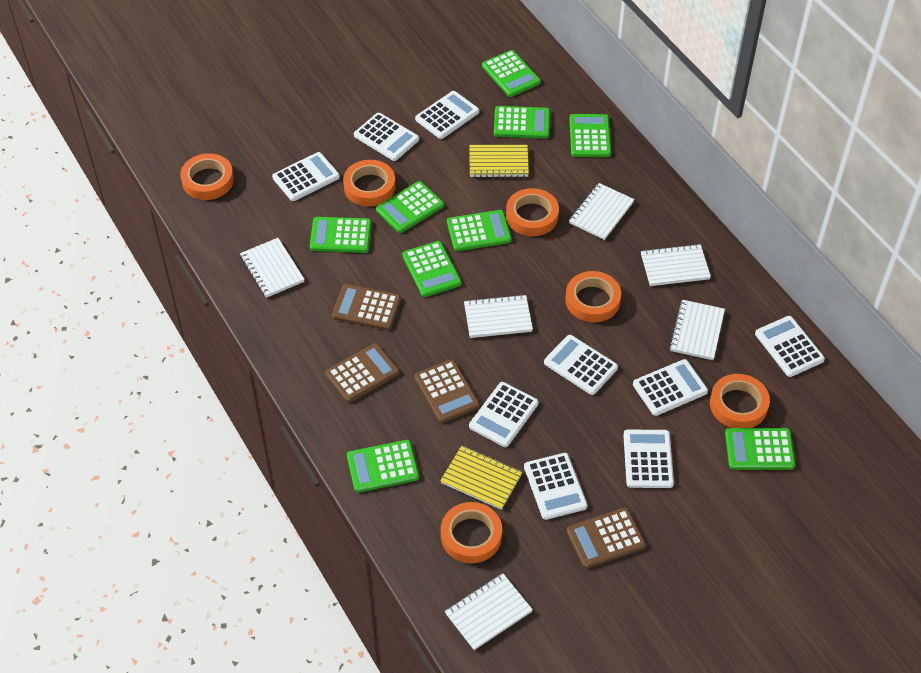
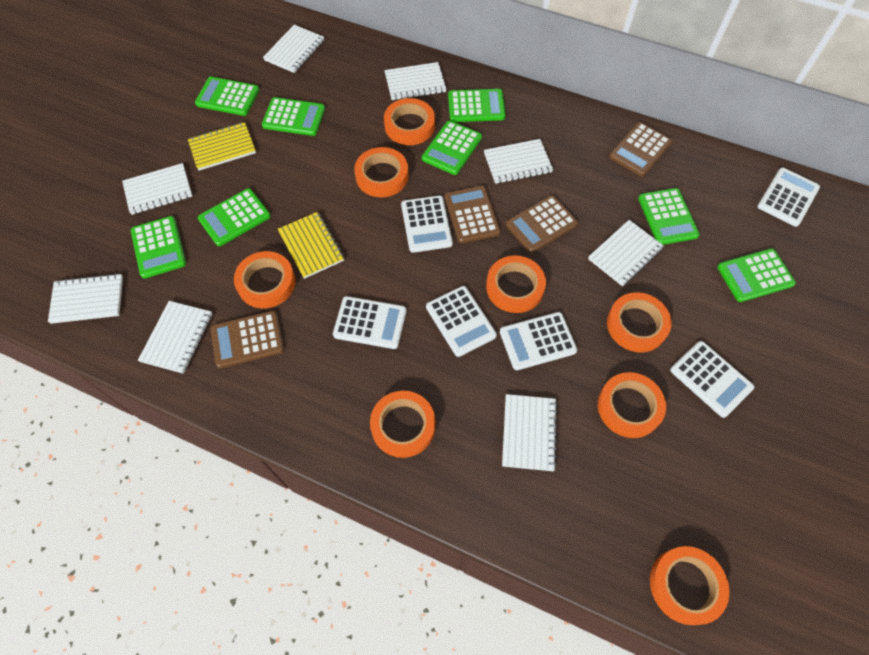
green calculator: 9 -> 8
orange tape: 6 -> 8
white calculator: 9 -> 6
white notebook: 6 -> 8

